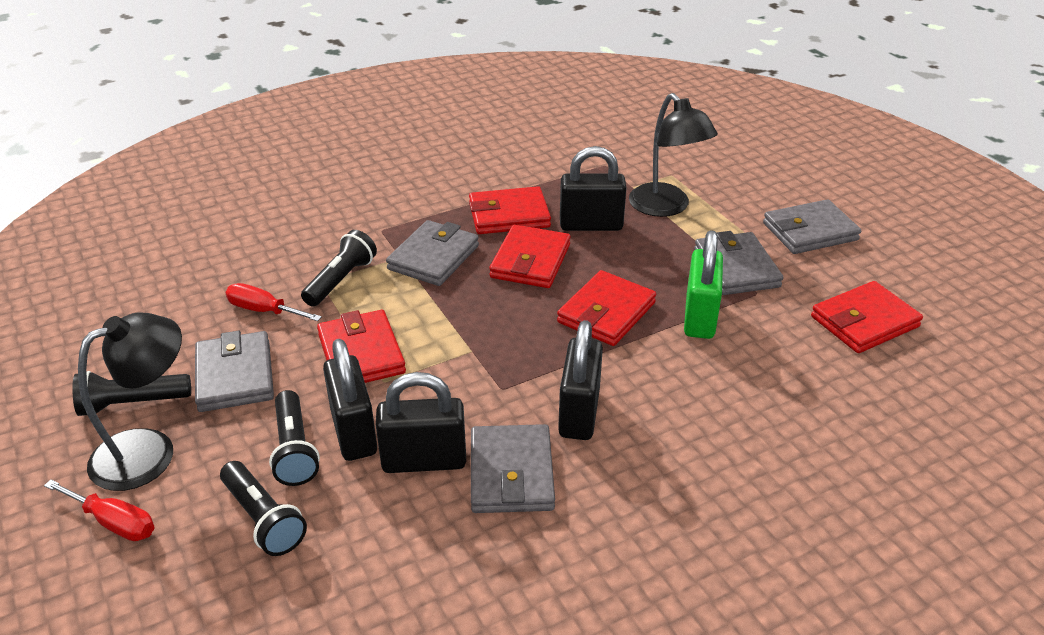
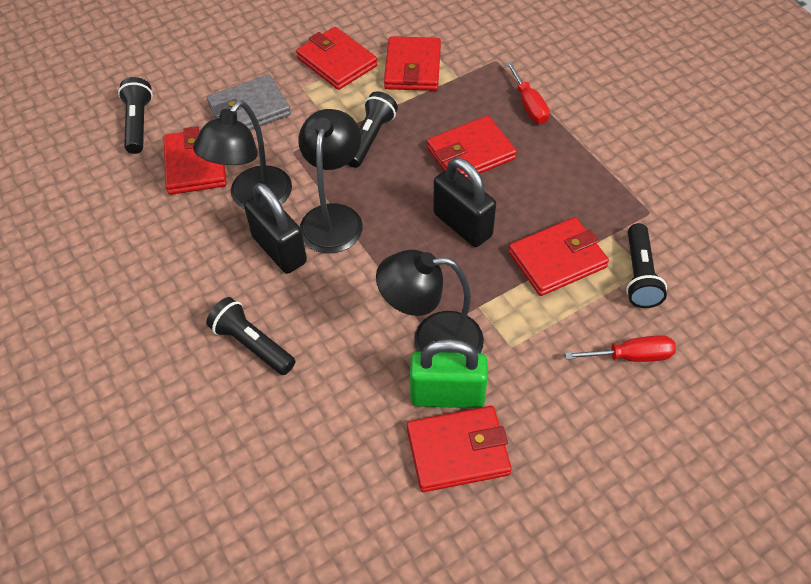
black lamp: 2 -> 3
black padlock: 4 -> 2
grey wallet: 5 -> 1
red wallet: 5 -> 6

